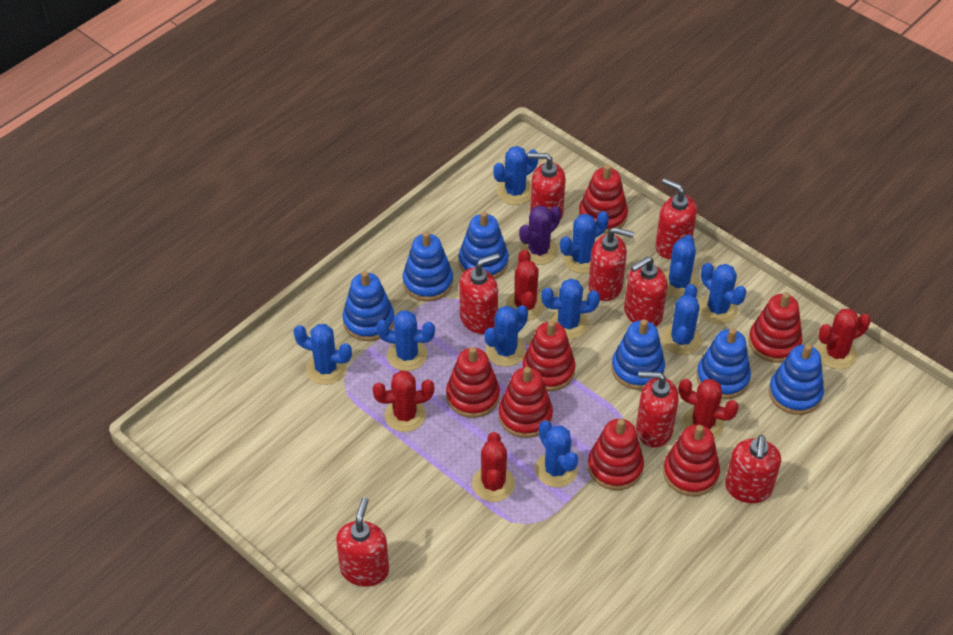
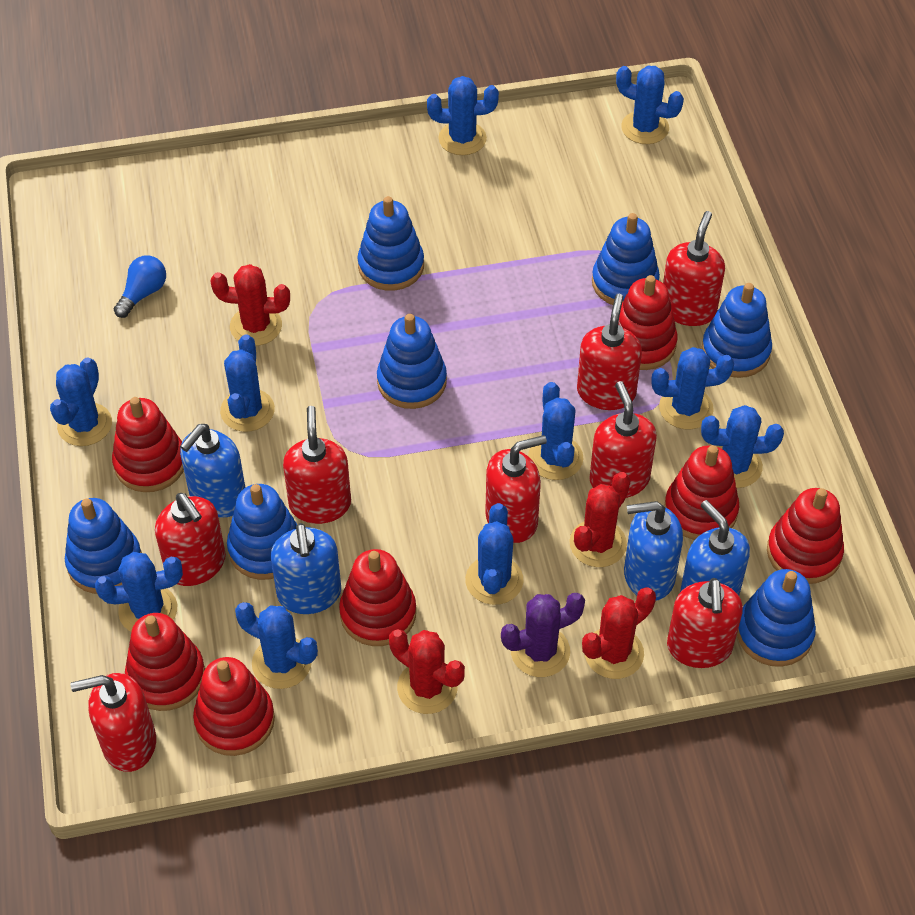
blue light bulb: 0 -> 1
blue soap dispenser: 0 -> 4
blue stacking toy: 6 -> 7
red cactus: 5 -> 4

